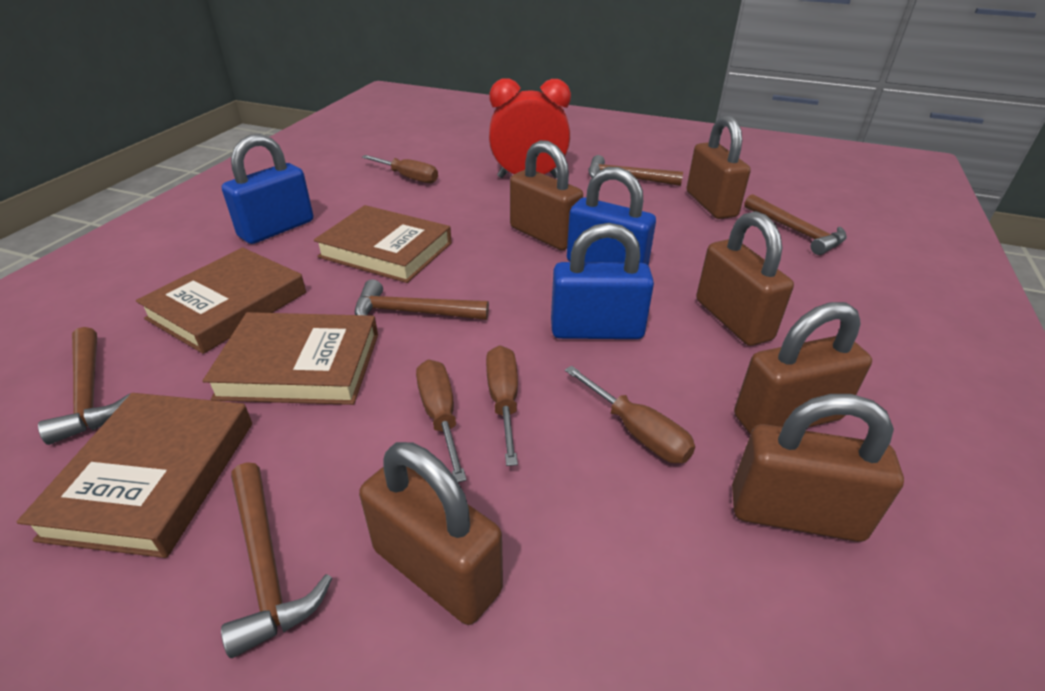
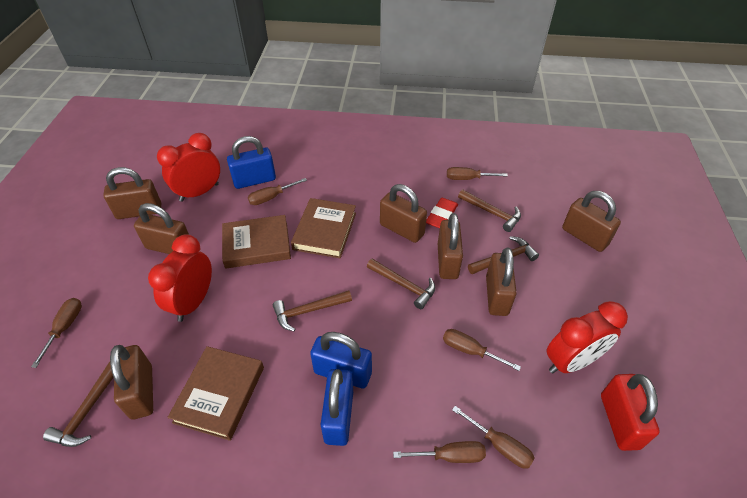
brown book: 4 -> 3
brown padlock: 6 -> 7
brown screwdriver: 4 -> 6
red clock: 1 -> 3
red eraser: 0 -> 1
red padlock: 0 -> 1

